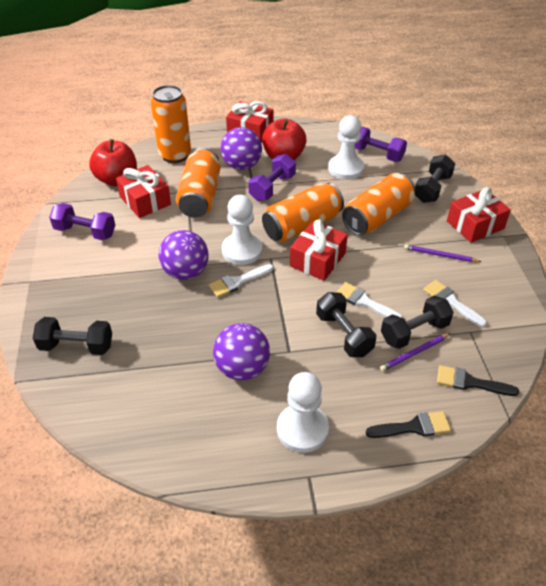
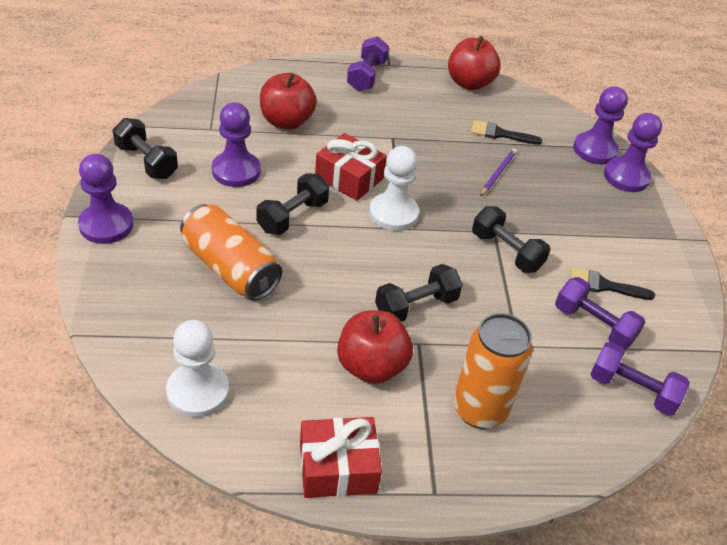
orange can: 4 -> 2
purple ball: 3 -> 0
purple pawn: 0 -> 4
purple pencil: 2 -> 1
red apple: 2 -> 3
red gift: 4 -> 2
white brush: 3 -> 0
white pawn: 3 -> 2

